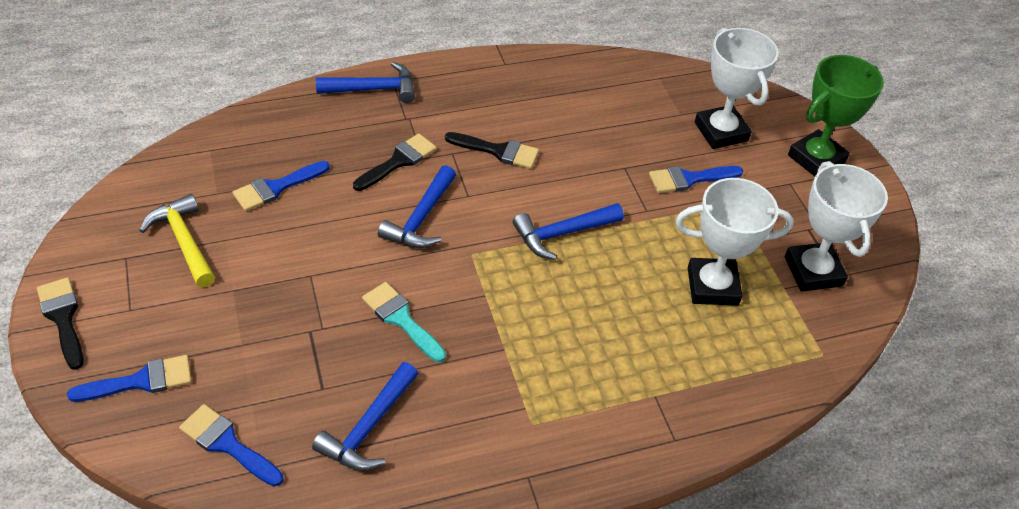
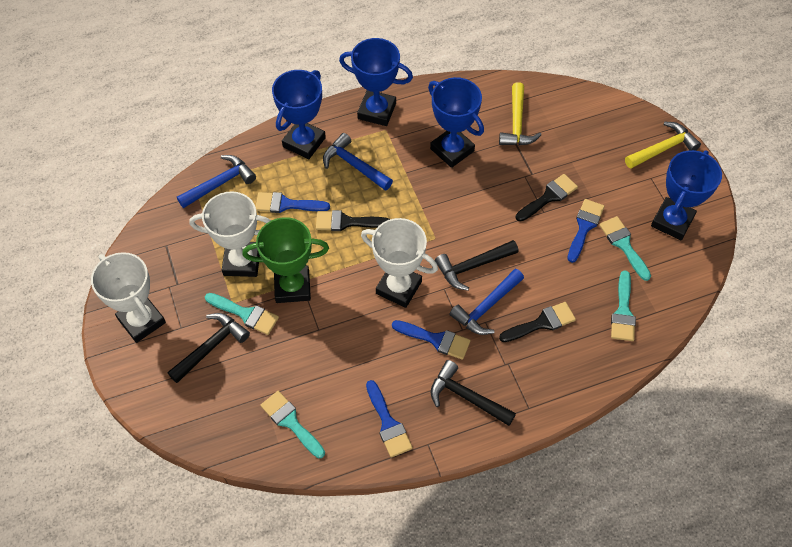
black hammer: 0 -> 3
blue hammer: 4 -> 3
blue trophy: 0 -> 4
turquoise brush: 1 -> 4
yellow hammer: 1 -> 2

